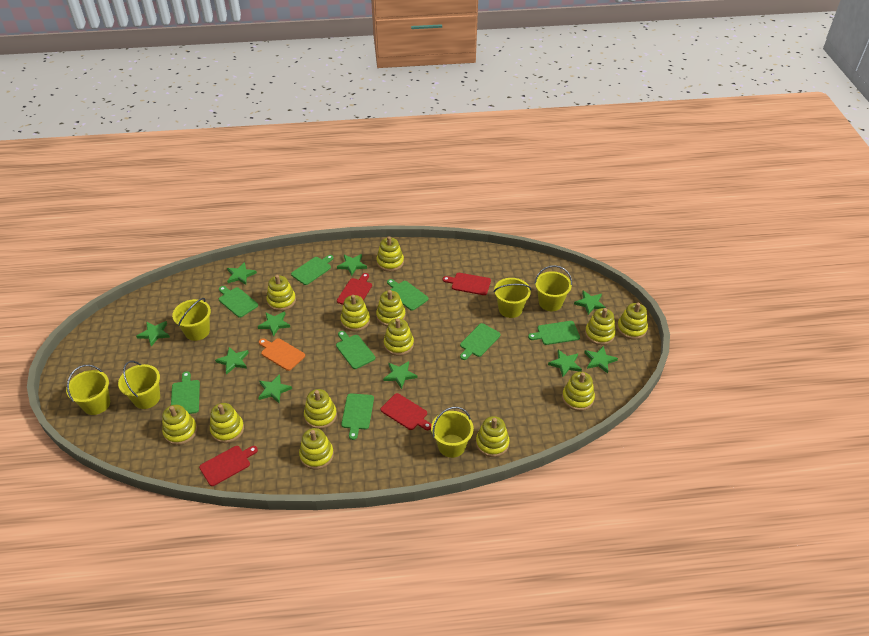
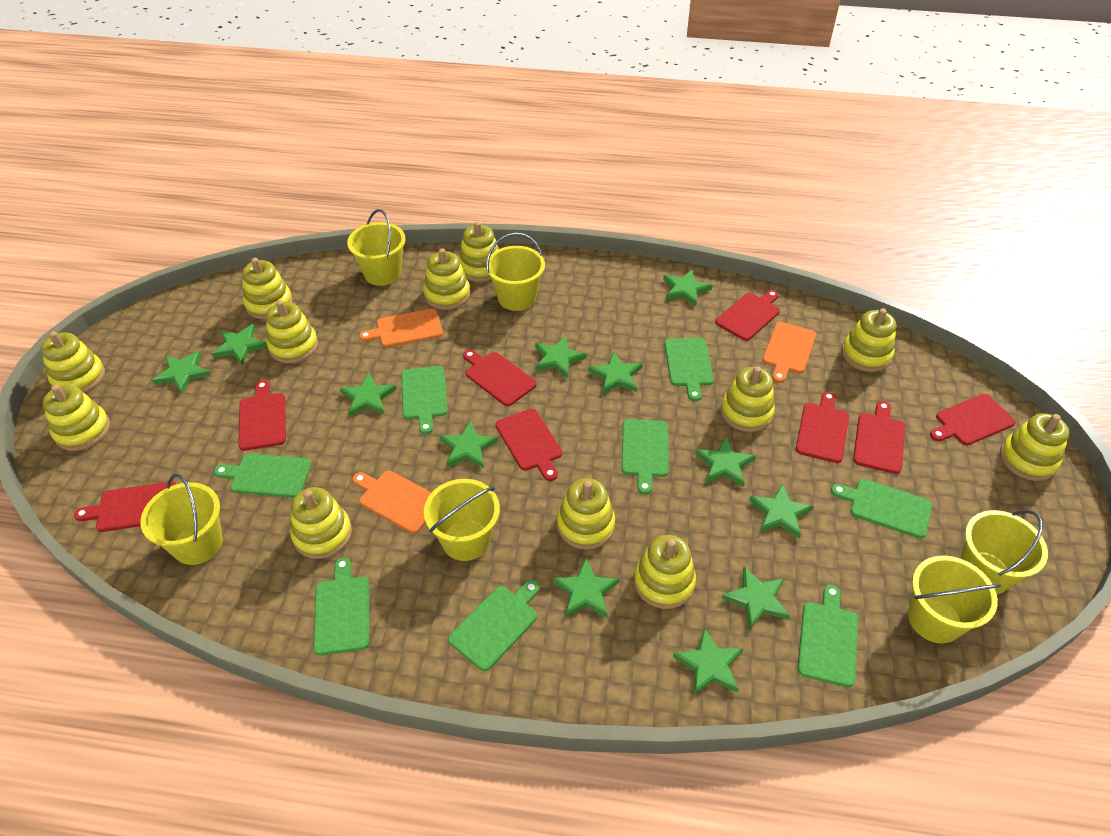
green star: 10 -> 12
orange cutting board: 1 -> 3
red cutting board: 4 -> 8
yellow stacking toy: 13 -> 12

